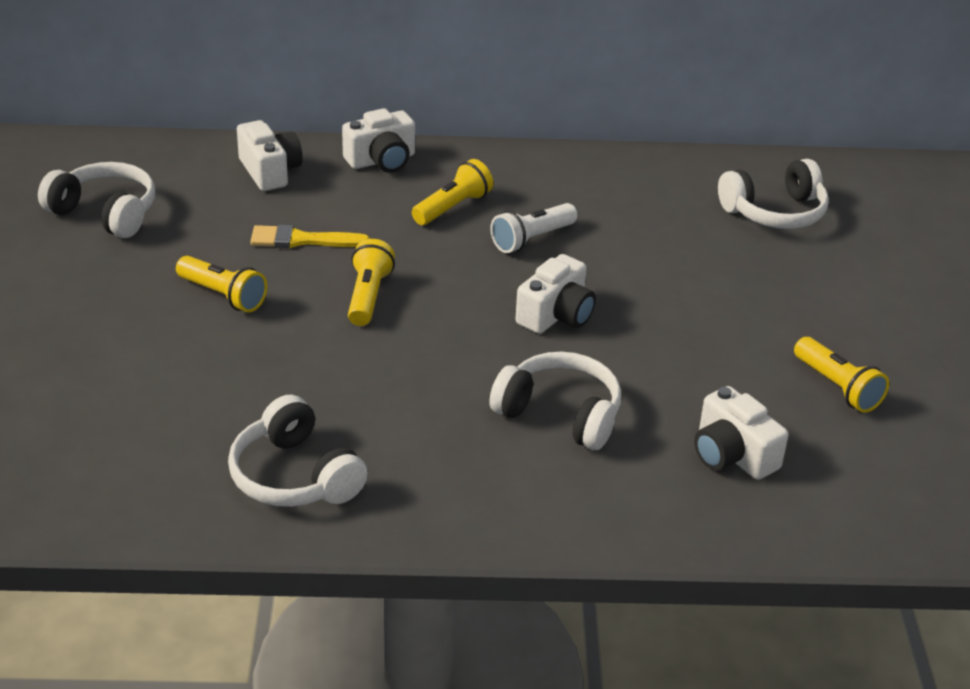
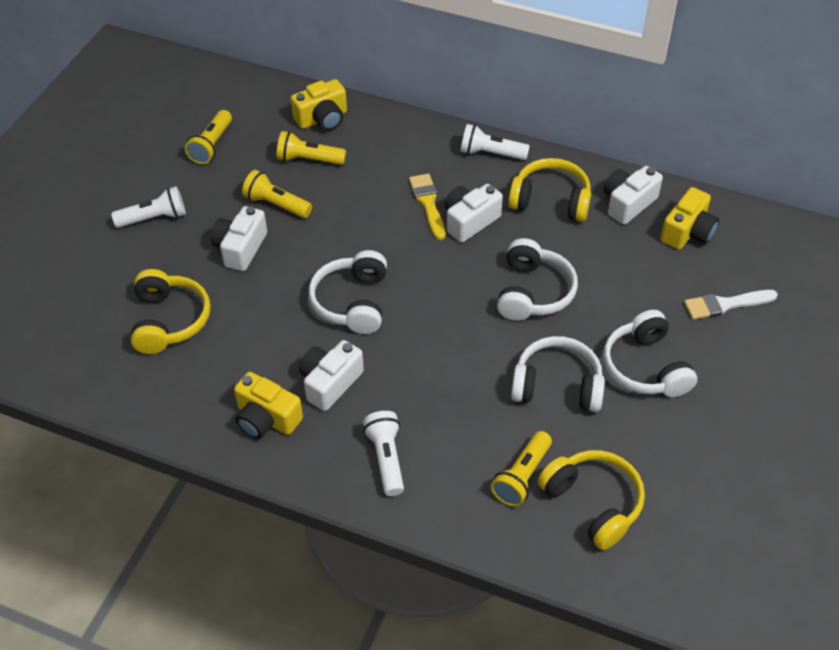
white brush: 0 -> 1
white flashlight: 1 -> 3
yellow camera: 0 -> 3
yellow headphones: 0 -> 3

